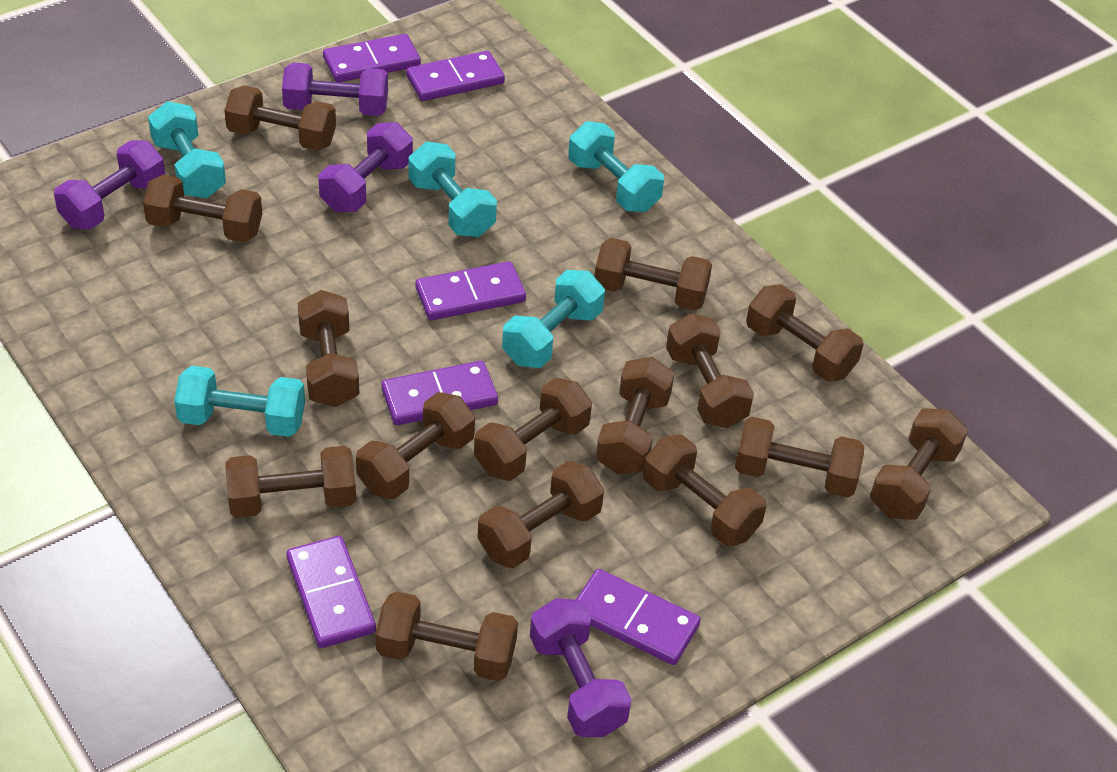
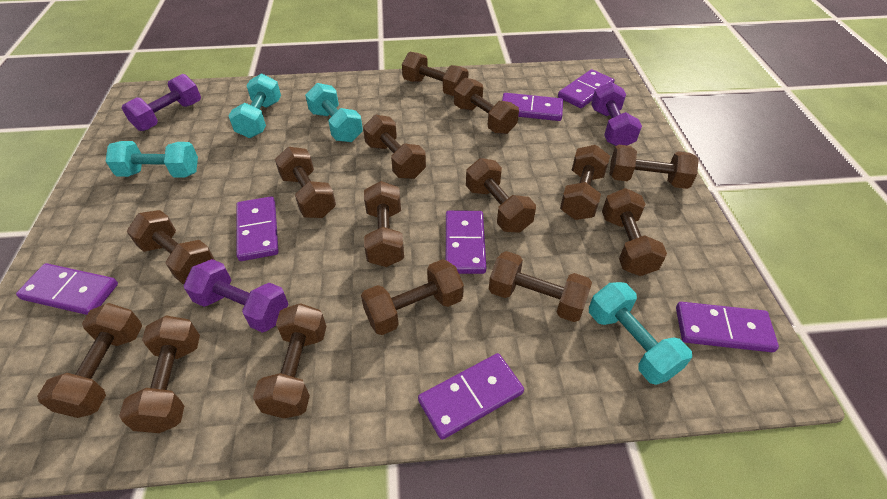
purple domino: 6 -> 7
purple dumbbell: 4 -> 3
turquoise dumbbell: 5 -> 4

